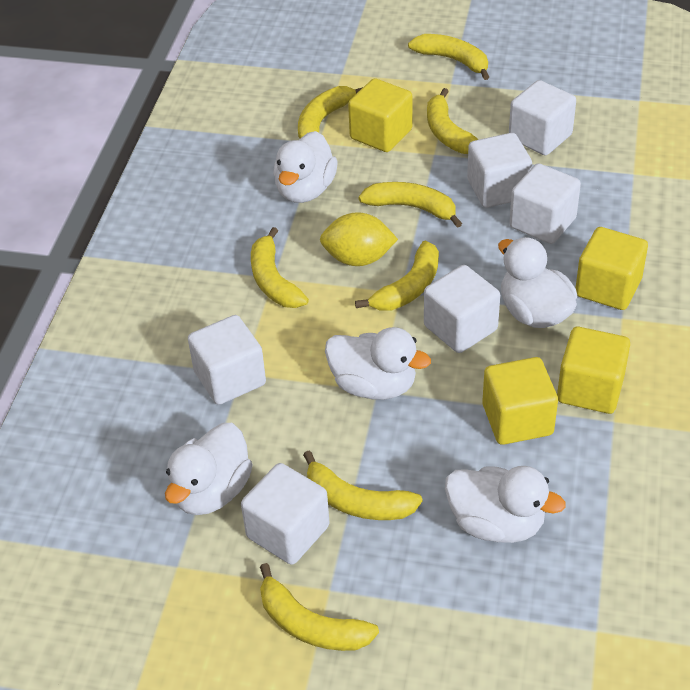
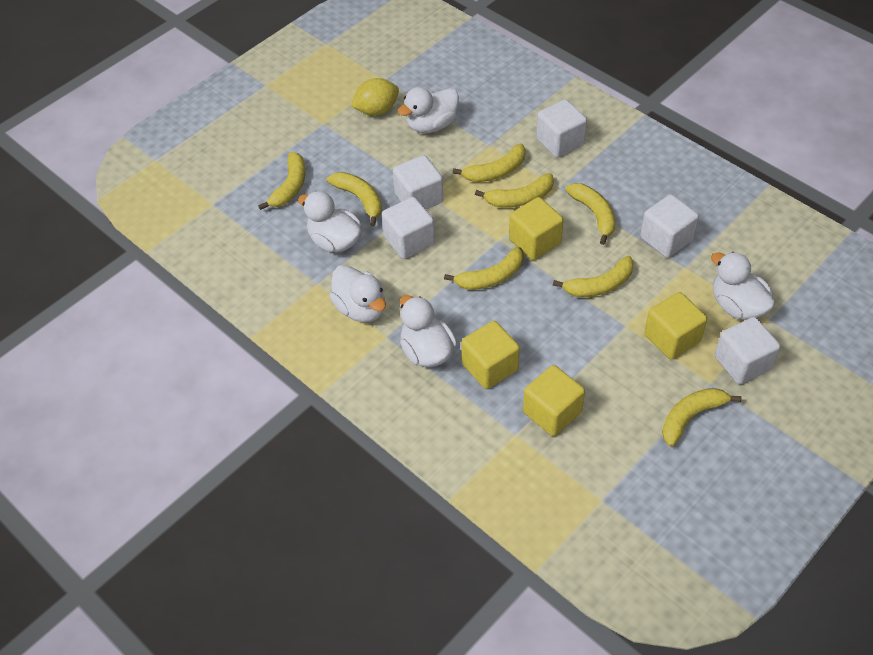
white cube: 6 -> 5

